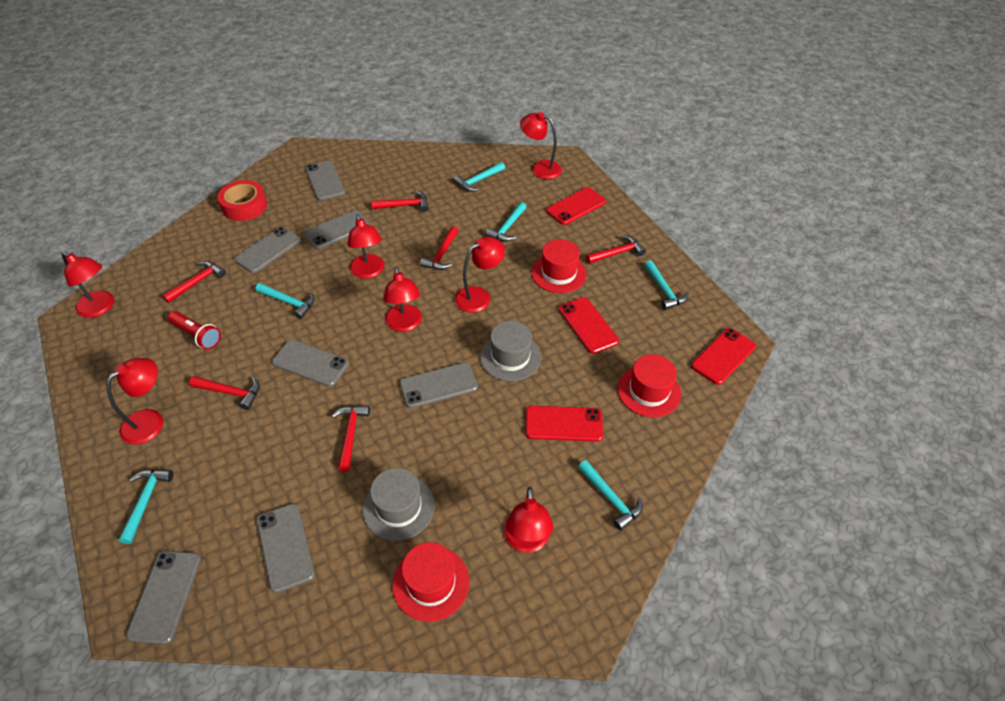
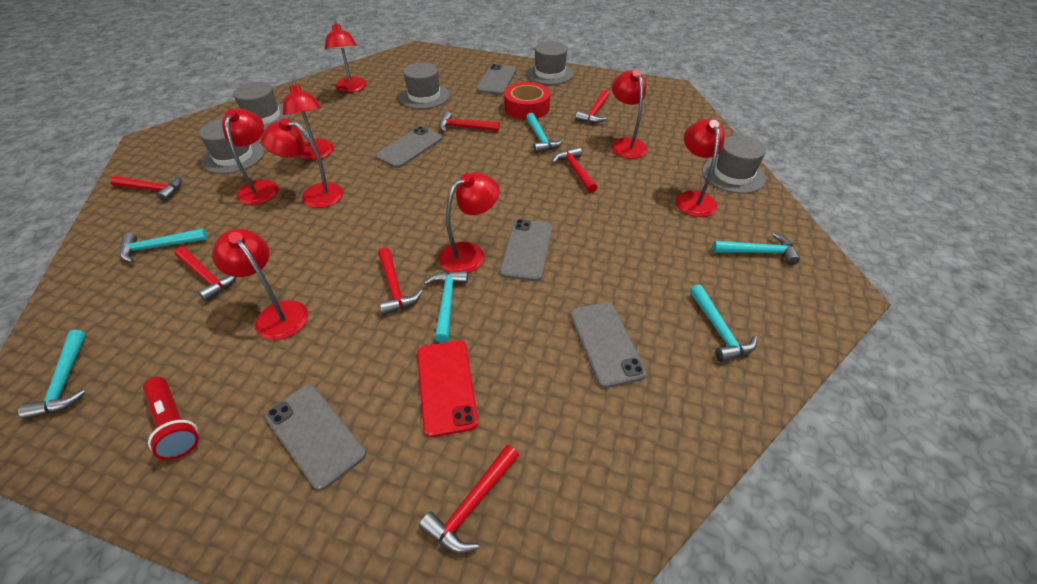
grey hat: 2 -> 5
grey phone: 7 -> 5
red hammer: 6 -> 7
red hat: 3 -> 0
red lamp: 7 -> 8
red phone: 4 -> 1

